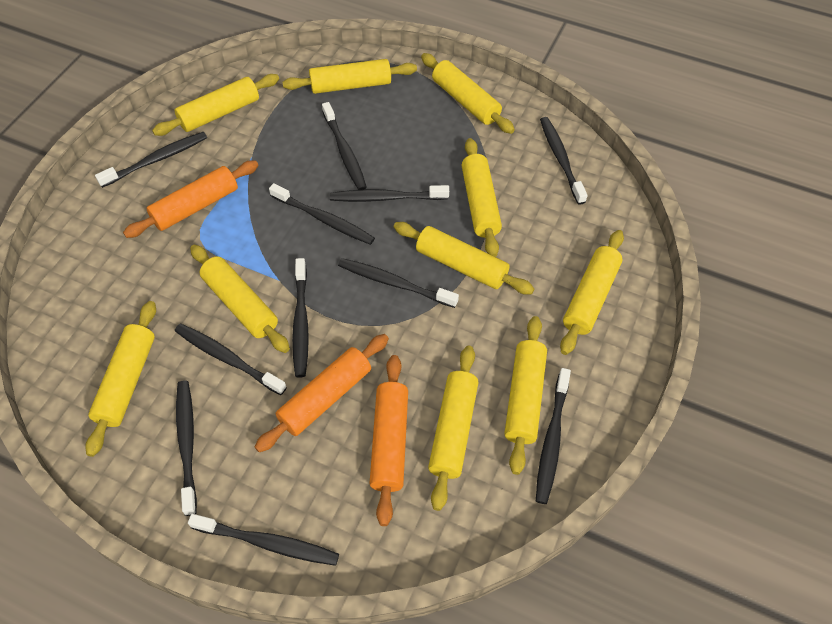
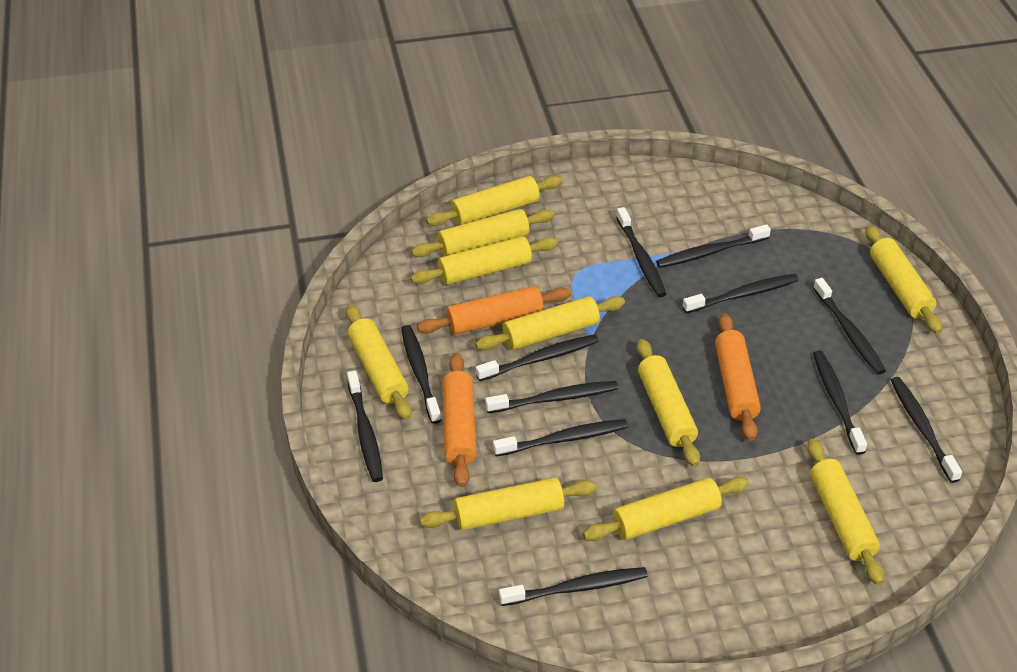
black toothbrush: 11 -> 12

